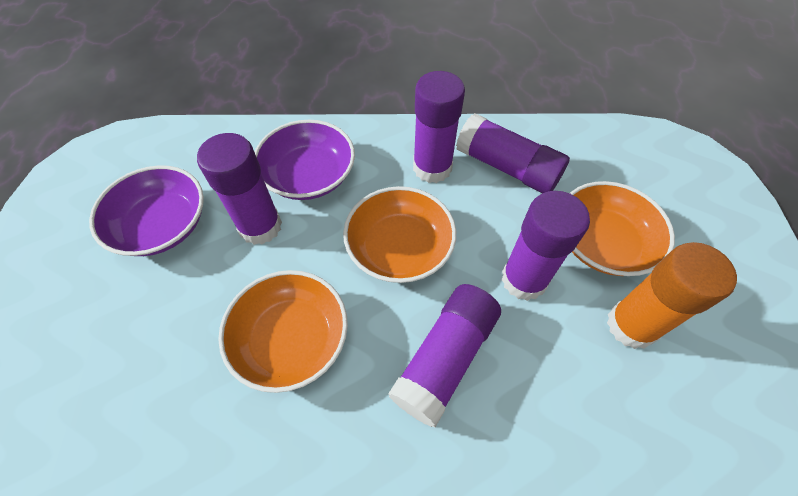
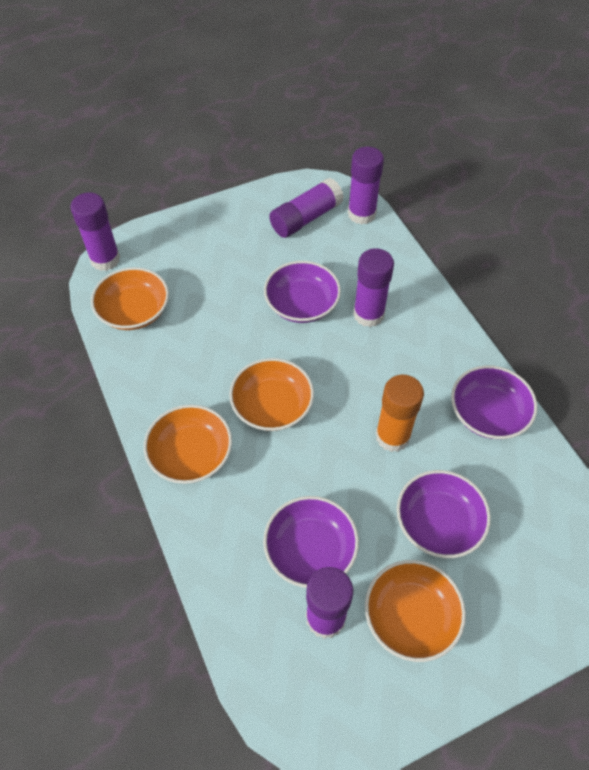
orange bowl: 3 -> 4
purple bowl: 2 -> 4

